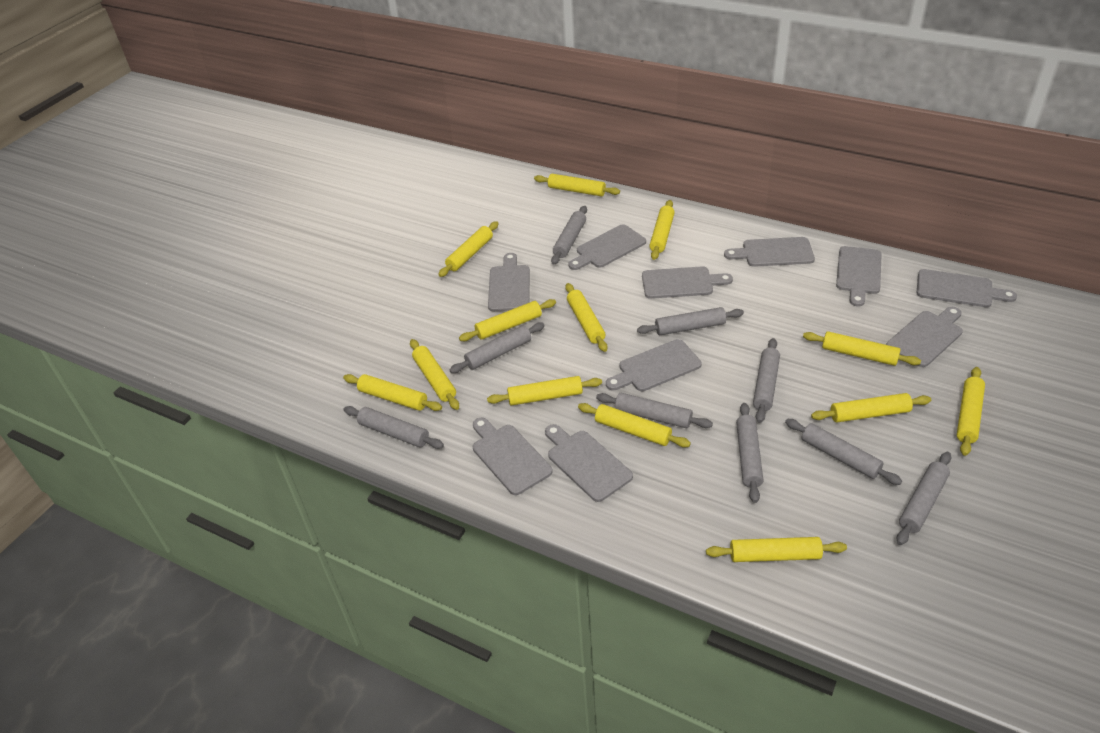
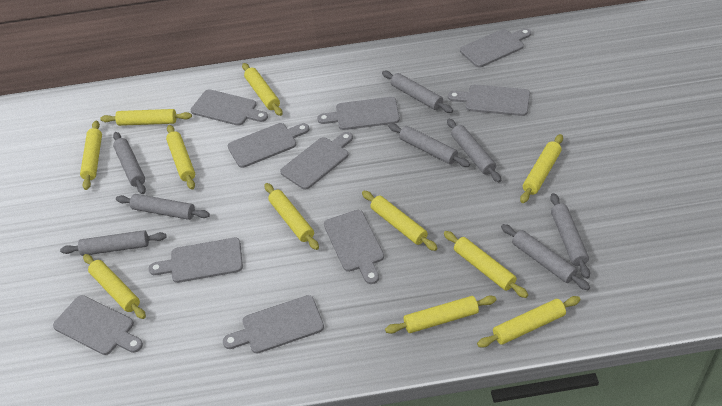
grey rolling pin: 9 -> 8
yellow rolling pin: 13 -> 11

